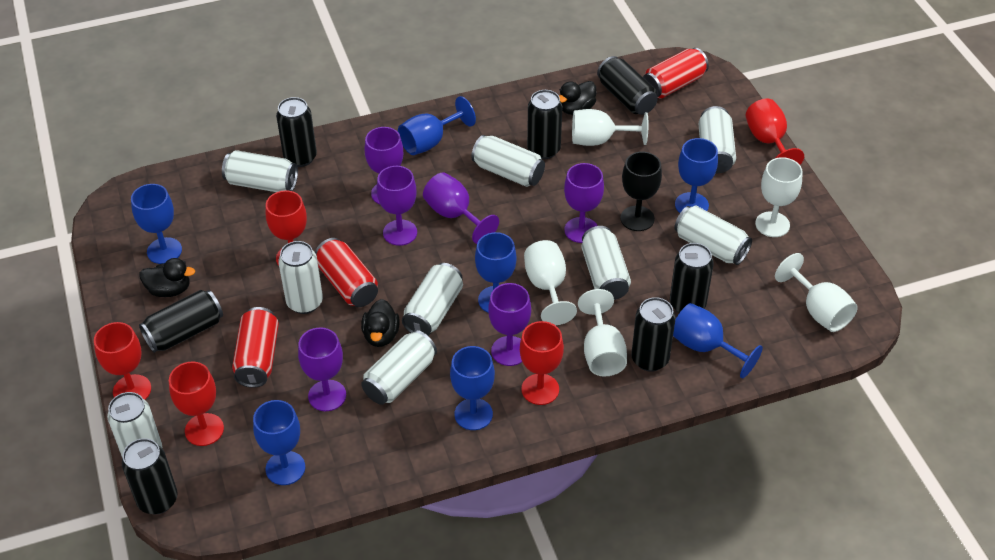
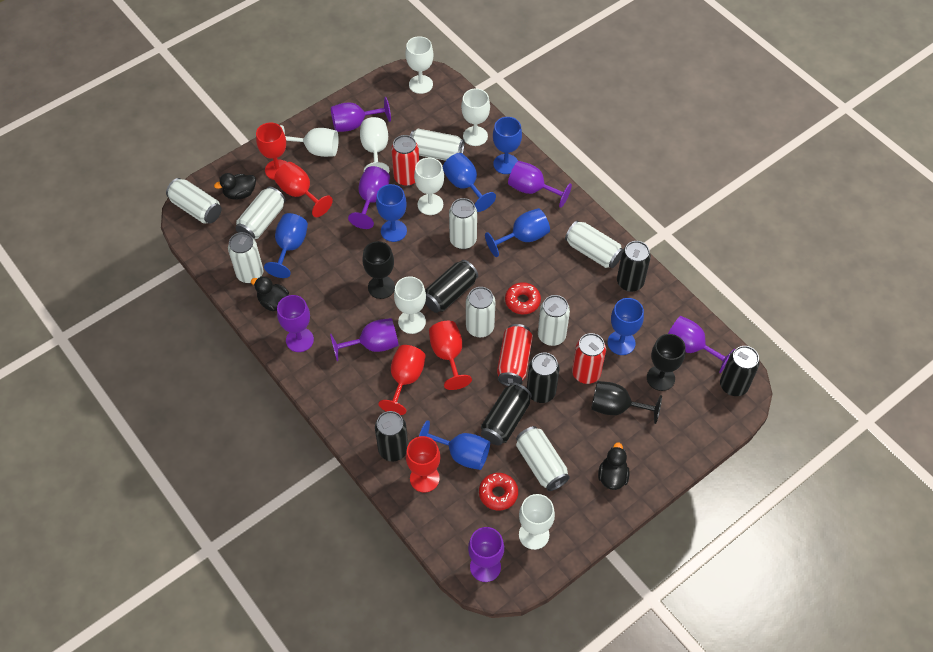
black can: 7 -> 6
black goblet: 1 -> 3
purple goblet: 6 -> 7
red donut: 0 -> 2
white goblet: 5 -> 7

